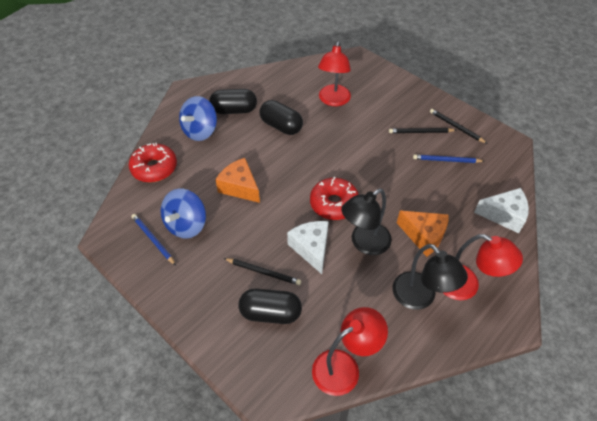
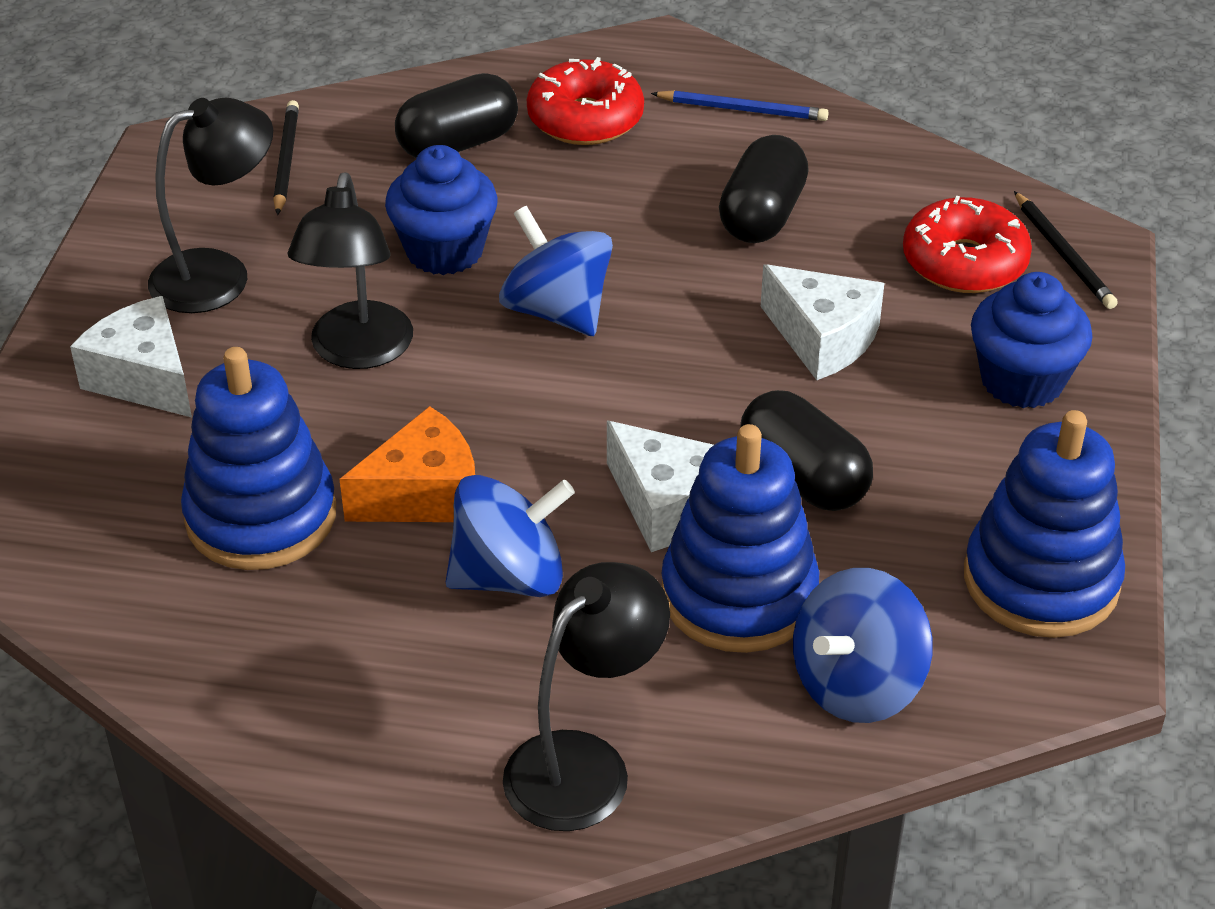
black lamp: 2 -> 3
black pencil: 3 -> 2
blue cupcake: 0 -> 2
blue pencil: 2 -> 1
blue spinning top: 2 -> 3
blue stacking toy: 0 -> 3
orange cheese: 2 -> 1
red lamp: 3 -> 0
white cheese: 2 -> 3

